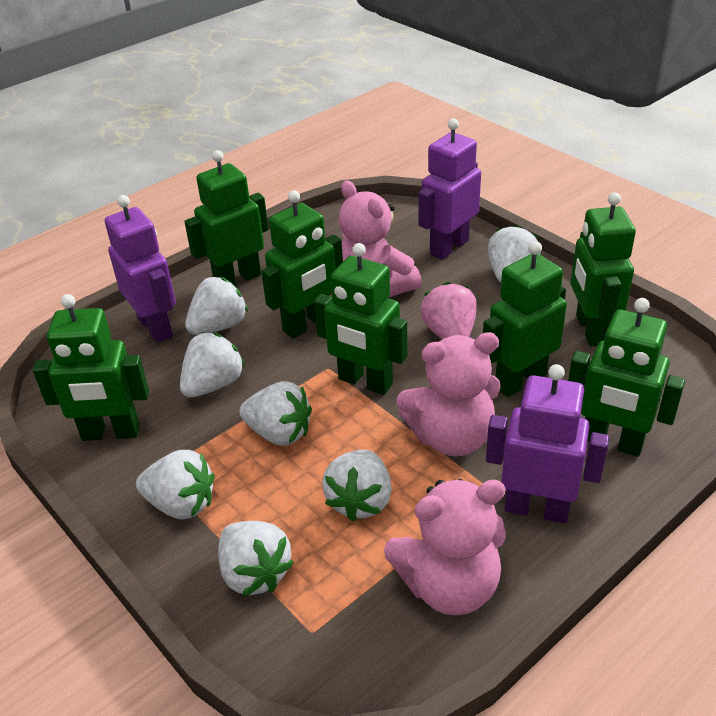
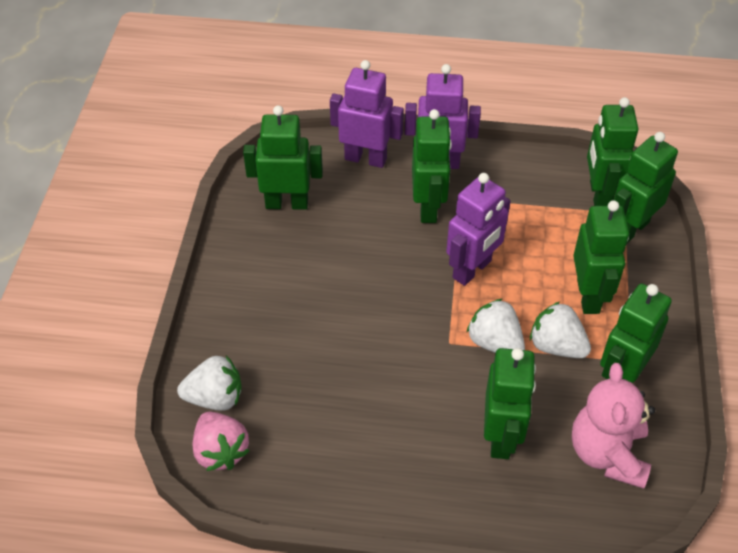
pink teddy bear: 3 -> 1
white strawberry: 7 -> 3

